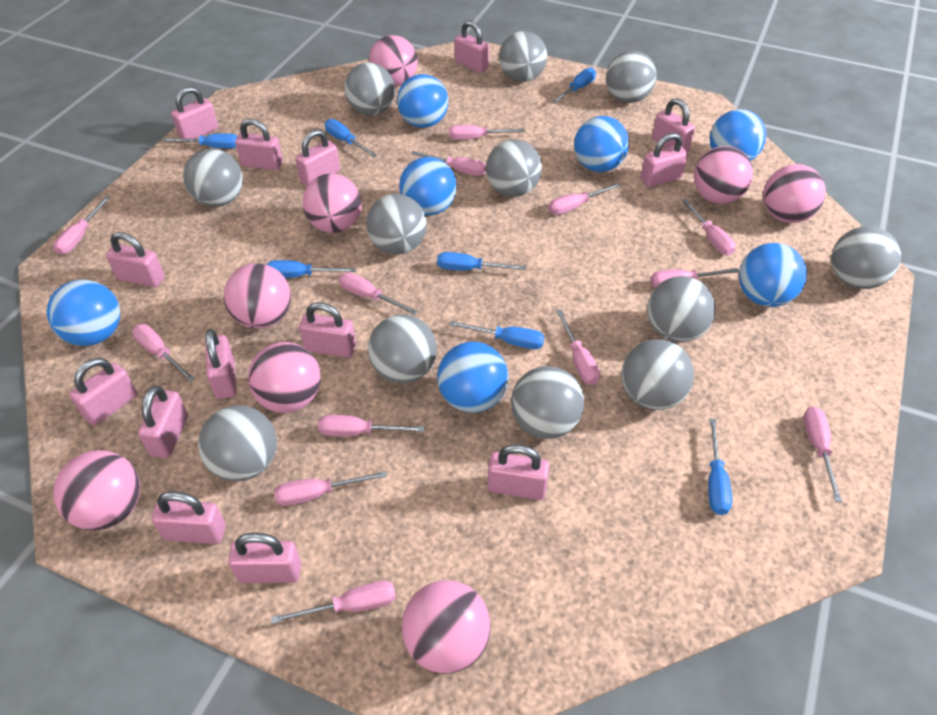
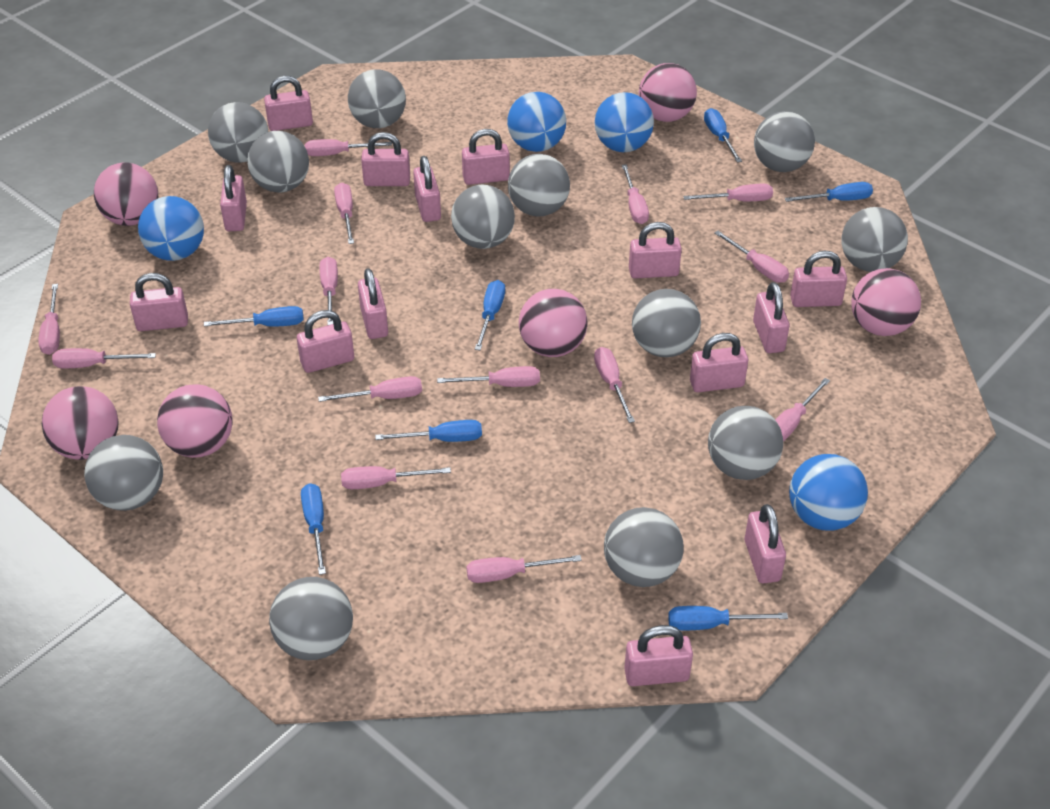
blue ball: 7 -> 4
pink ball: 8 -> 6
pink screwdriver: 13 -> 14

